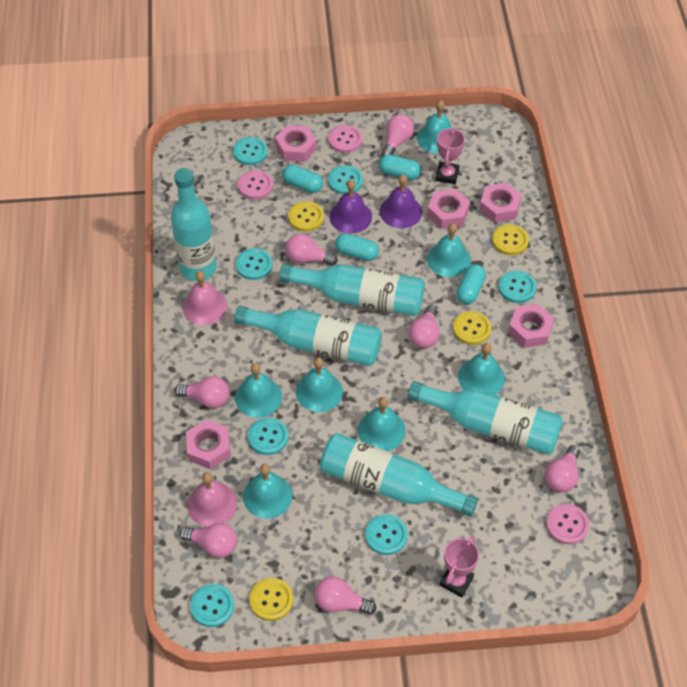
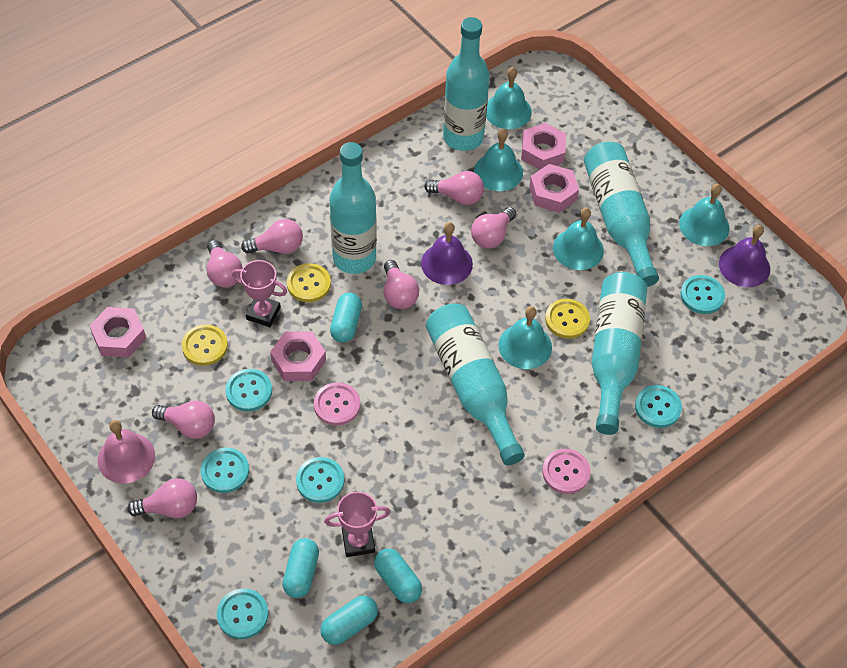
pink bell: 2 -> 1
pink button: 3 -> 2
pink nut: 5 -> 4
turquoise bell: 7 -> 5
turquoise button: 7 -> 6
yellow button: 4 -> 3

